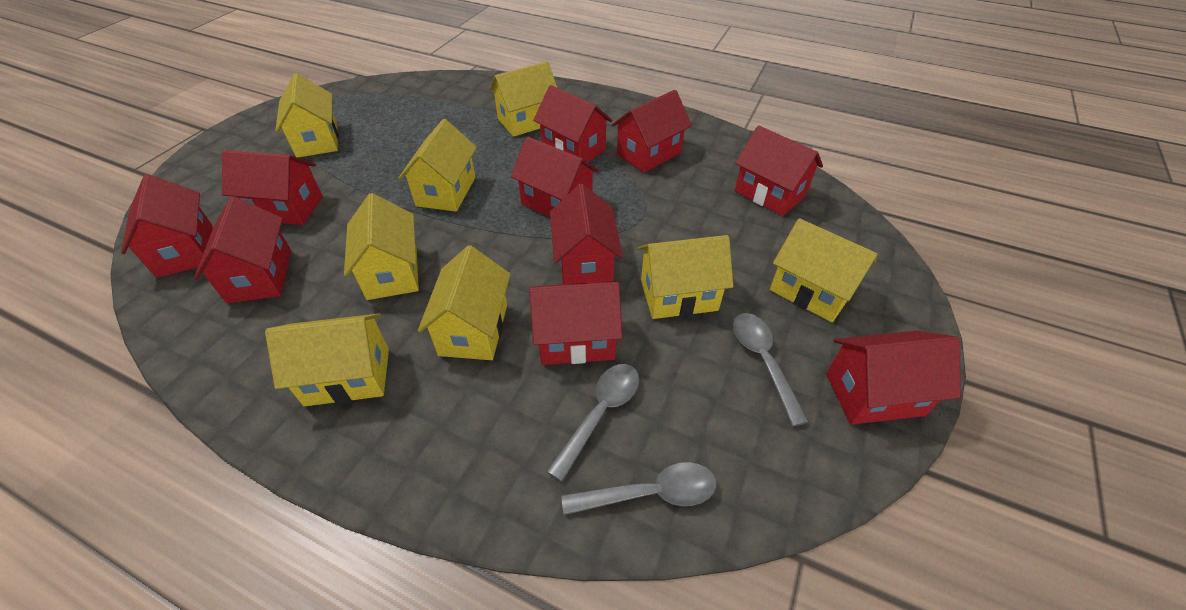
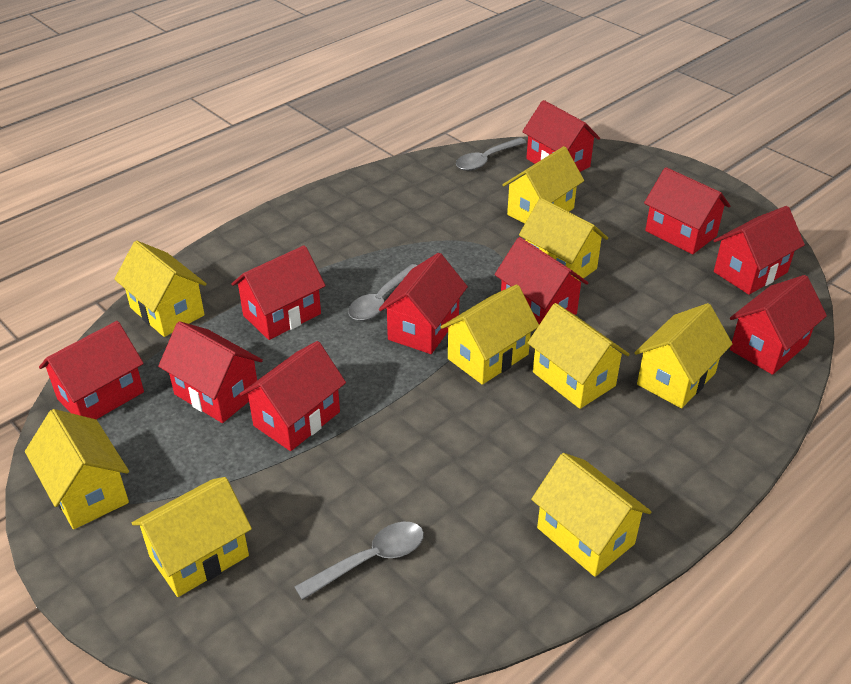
yellow house: 8 -> 9

